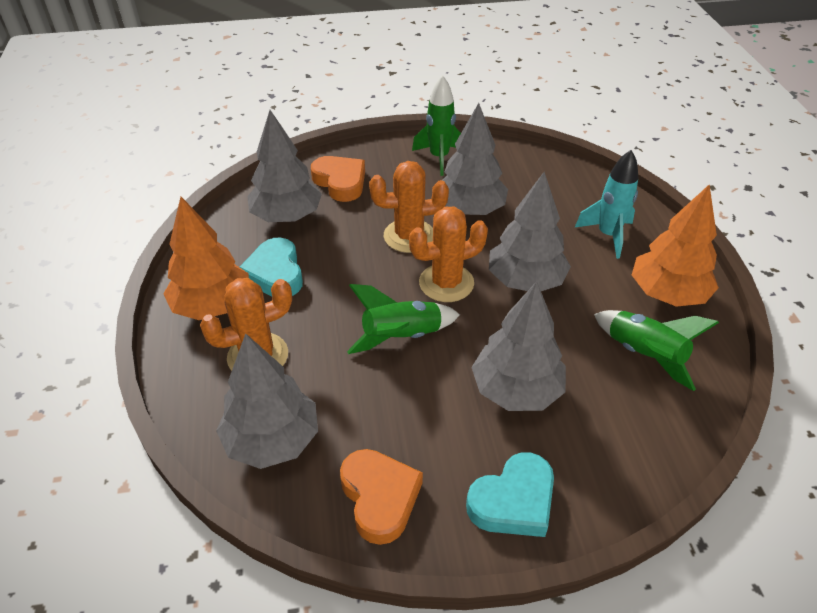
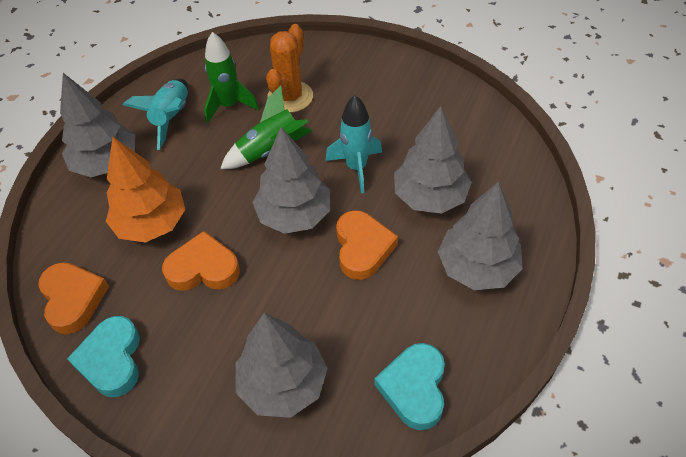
green rocket: 3 -> 2
orange cactus: 3 -> 1
orange heart: 2 -> 3
orange tree: 2 -> 1
turquoise rocket: 1 -> 2

